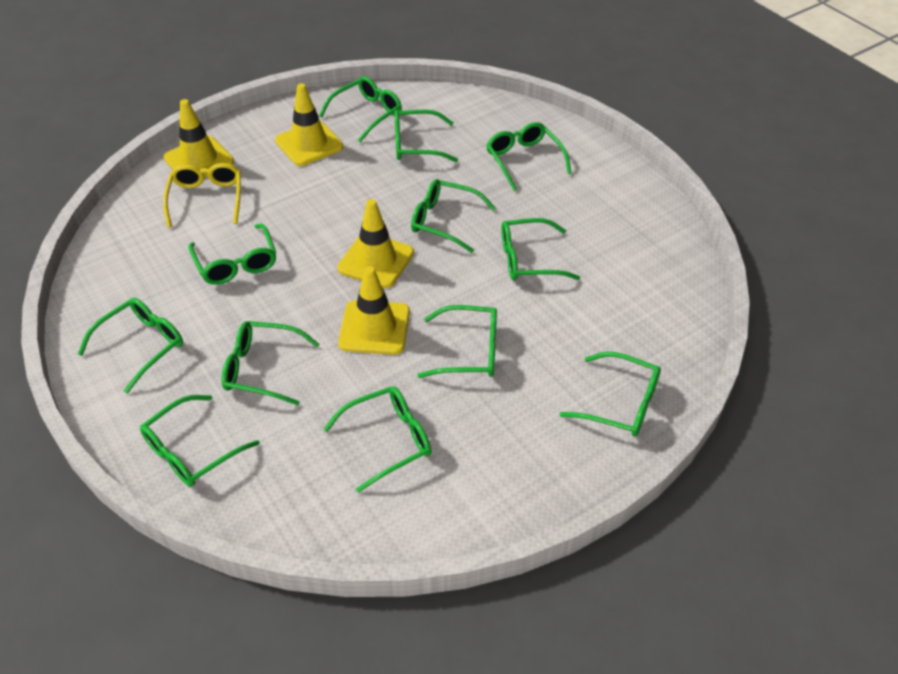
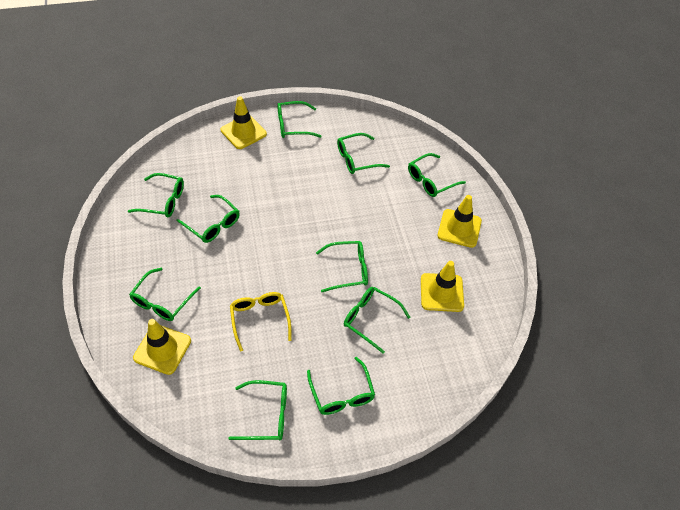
green glasses: 12 -> 10

